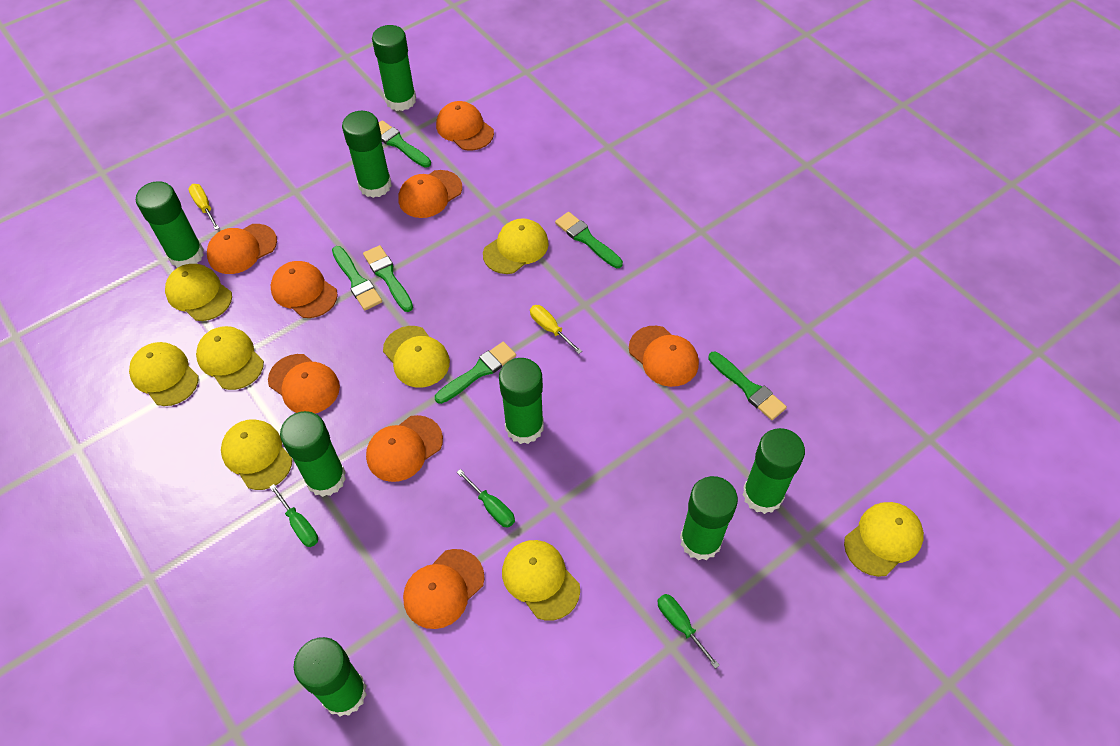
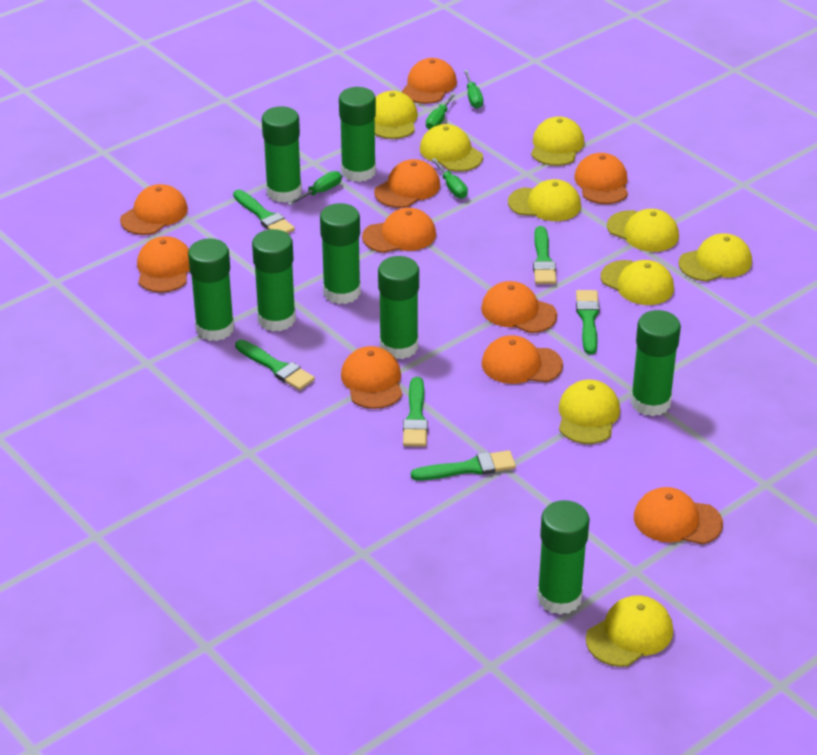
green screwdriver: 3 -> 4
orange cap: 8 -> 10
yellow cap: 8 -> 9
yellow screwdriver: 2 -> 0

